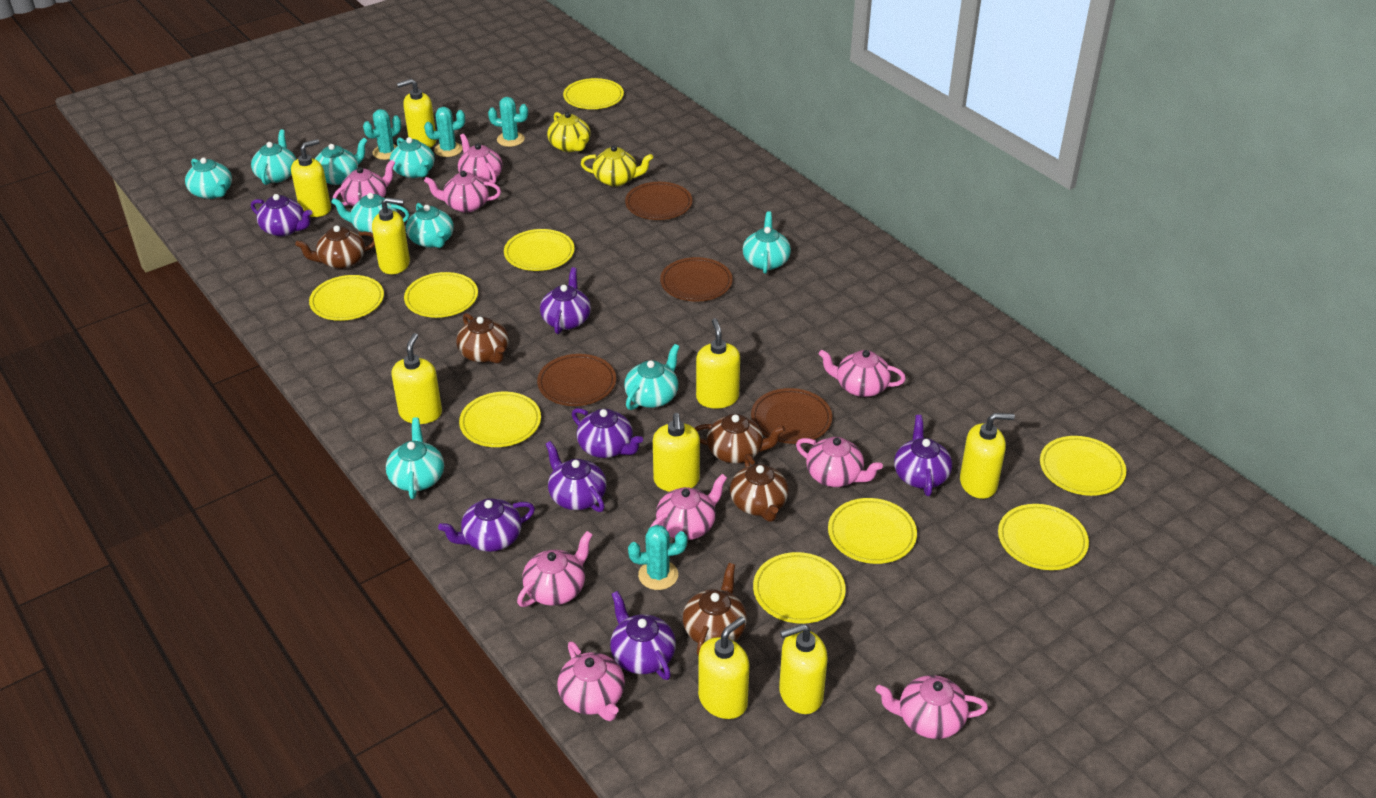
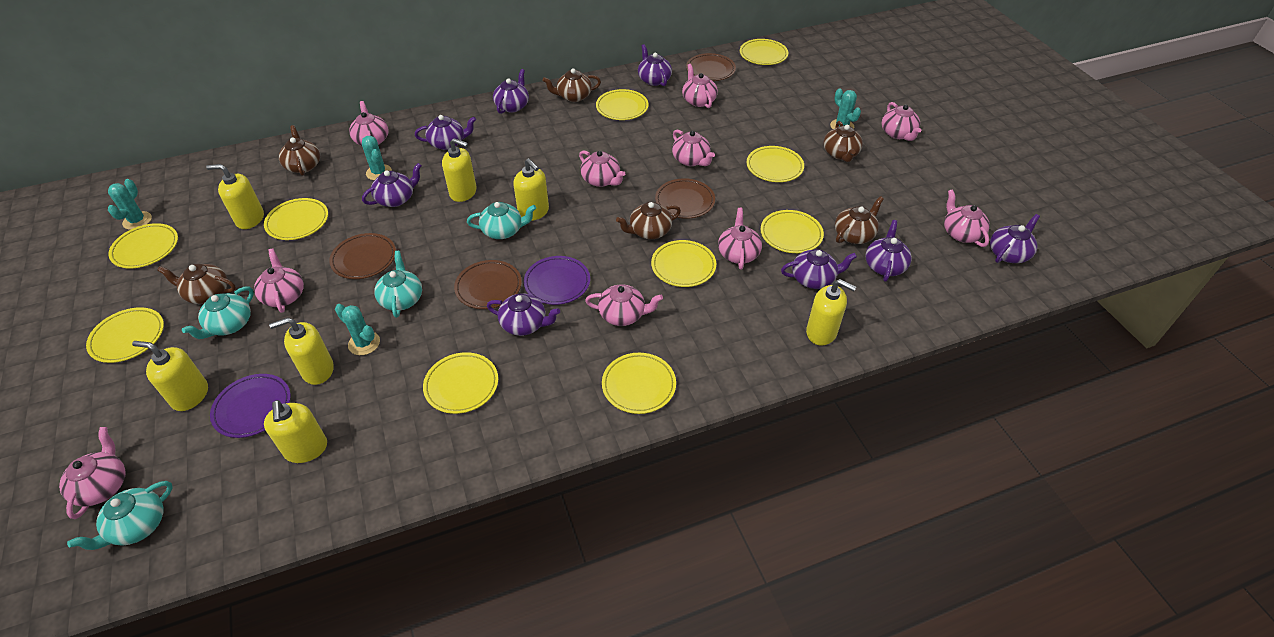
brown teapot: 5 -> 6
pink teapot: 9 -> 10
purple plate: 0 -> 2
purple teapot: 7 -> 8
turquoise teapot: 9 -> 4
yellow plate: 9 -> 10
yellow soap dispenser: 9 -> 7
yellow teapot: 2 -> 0

